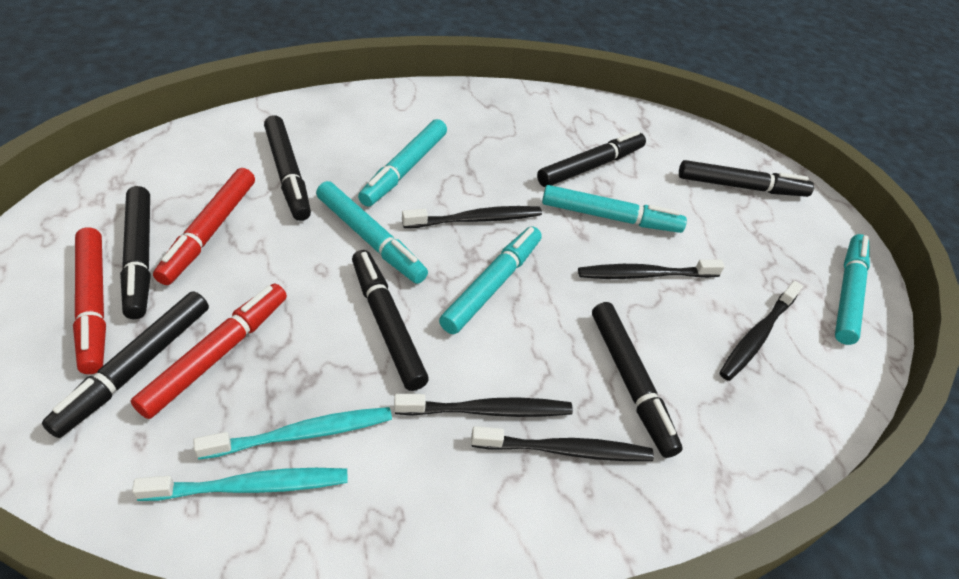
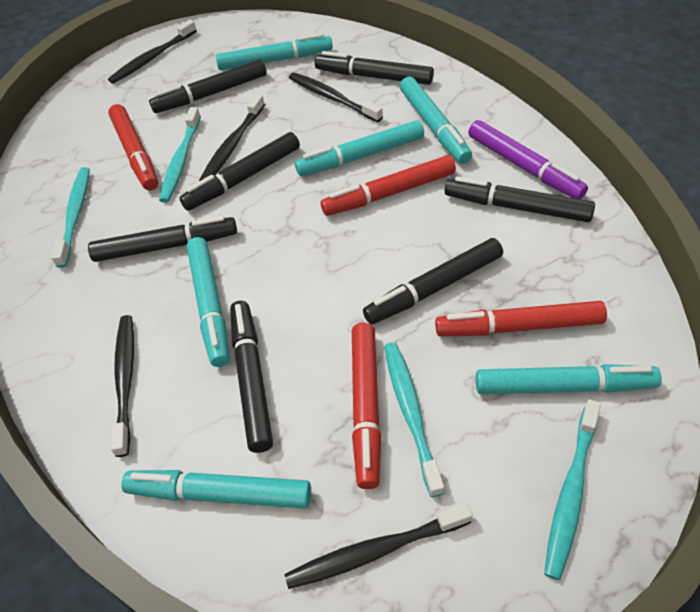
purple marker: 0 -> 1
red marker: 3 -> 4
turquoise marker: 5 -> 6
turquoise toothbrush: 2 -> 4

